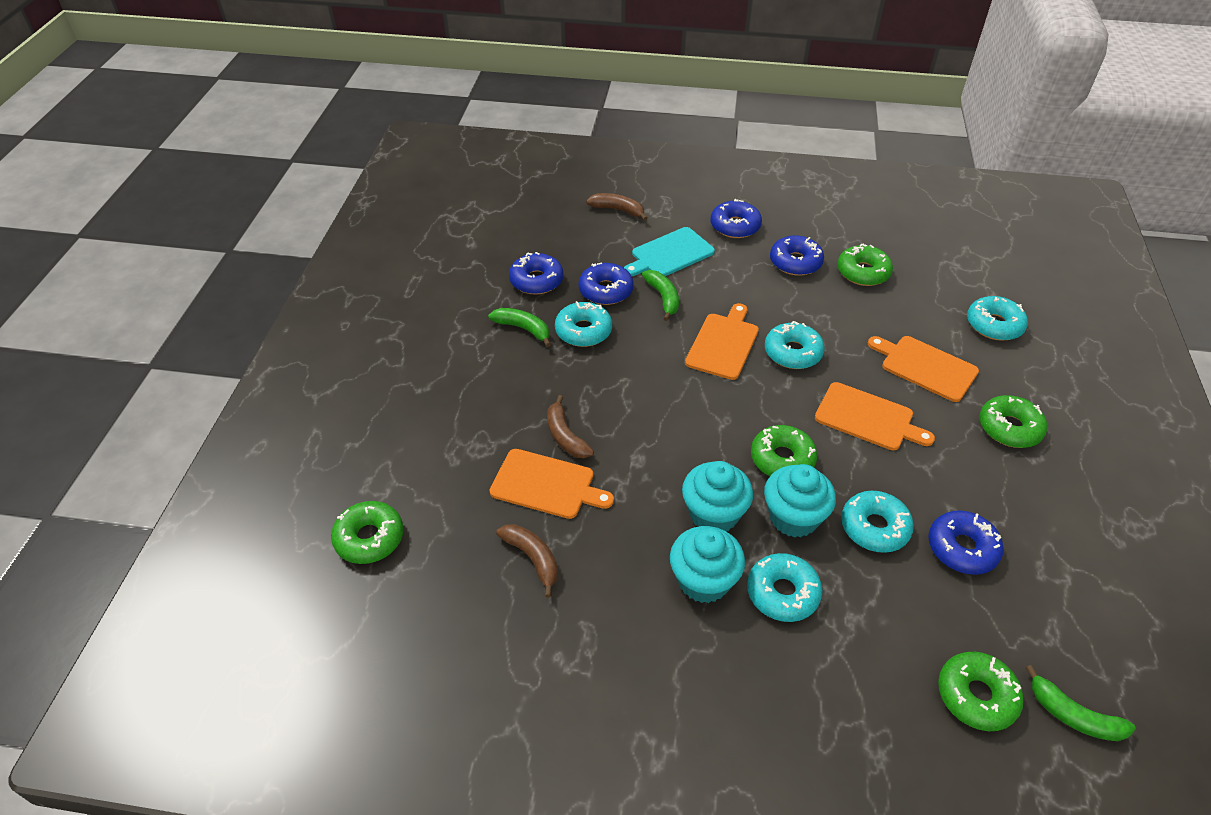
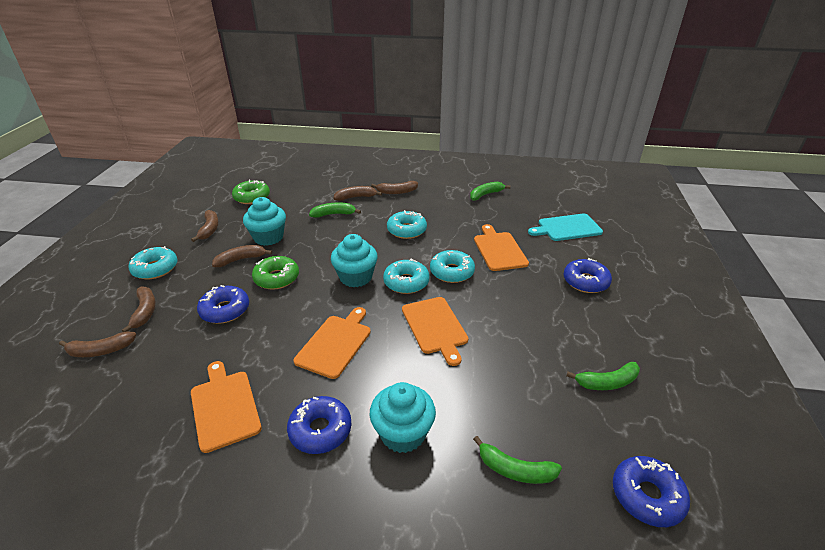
blue donut: 5 -> 4
brown banana: 3 -> 6
green banana: 3 -> 4
green donut: 5 -> 2
turquoise donut: 5 -> 4

